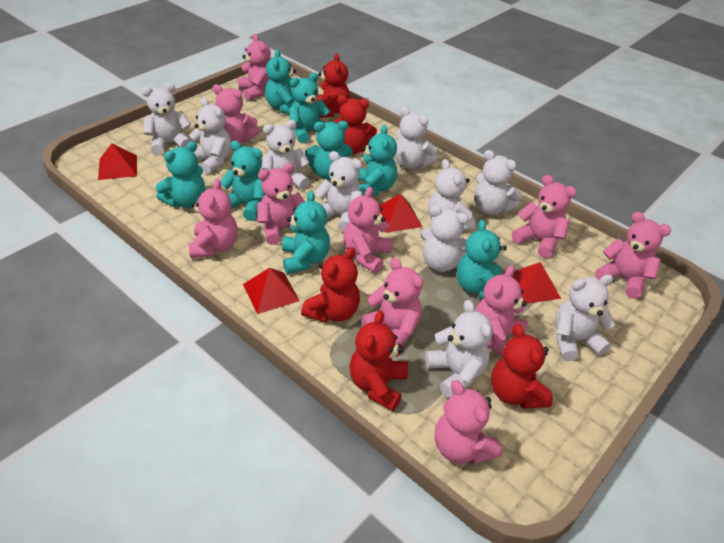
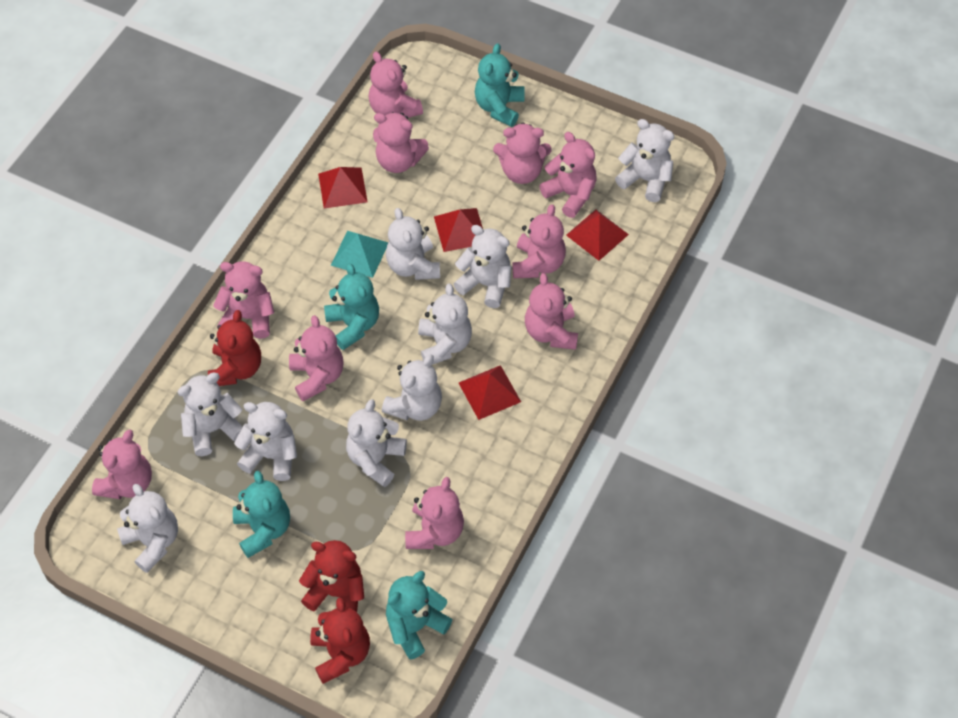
red teddy bear: 5 -> 3
turquoise pyramid: 0 -> 1
turquoise teddy bear: 8 -> 4
white teddy bear: 10 -> 9

